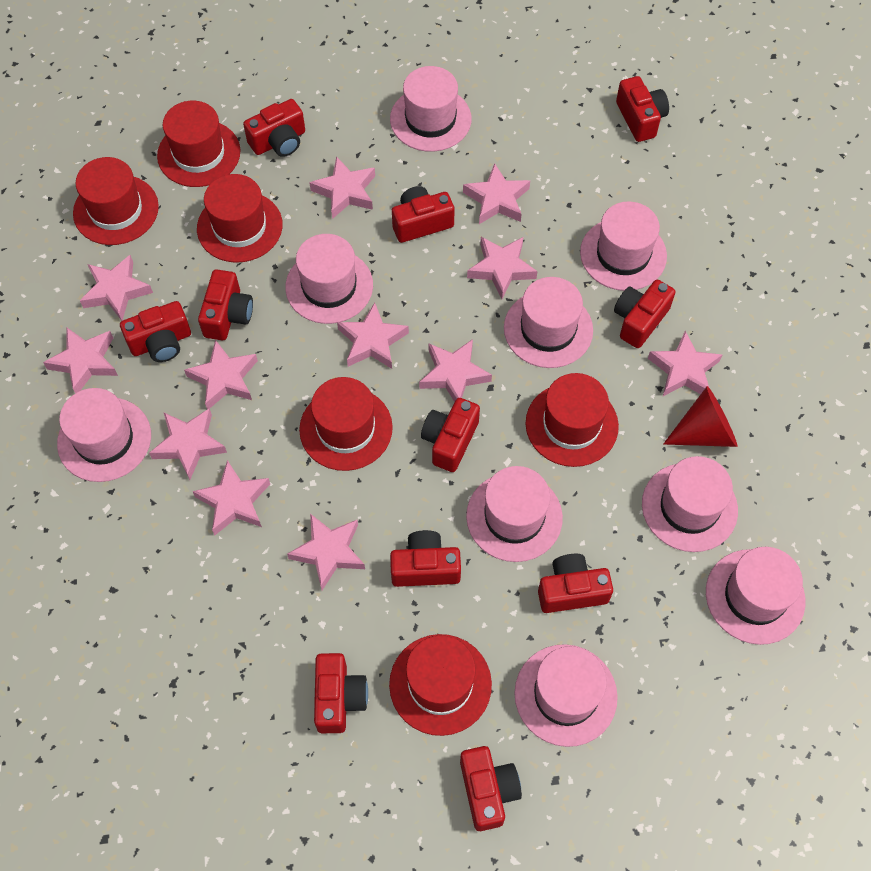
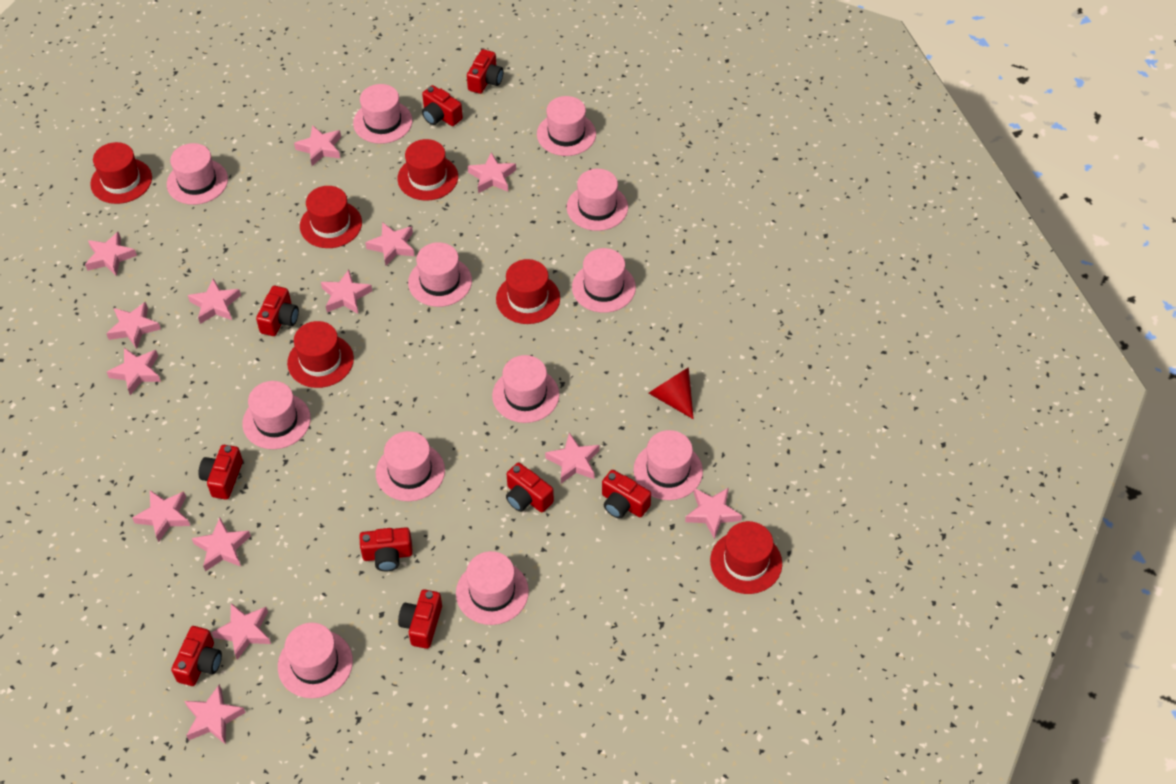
pink hat: 9 -> 12
pink star: 12 -> 14
red camera: 11 -> 9

